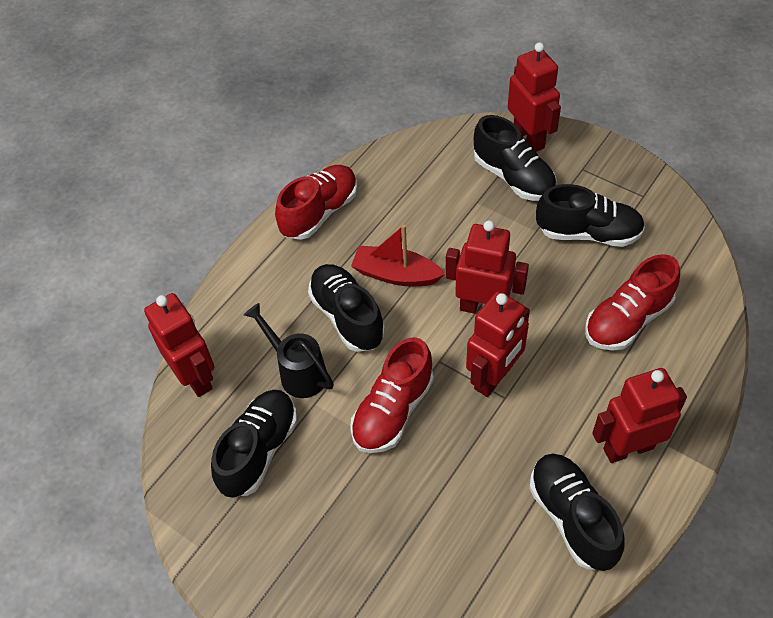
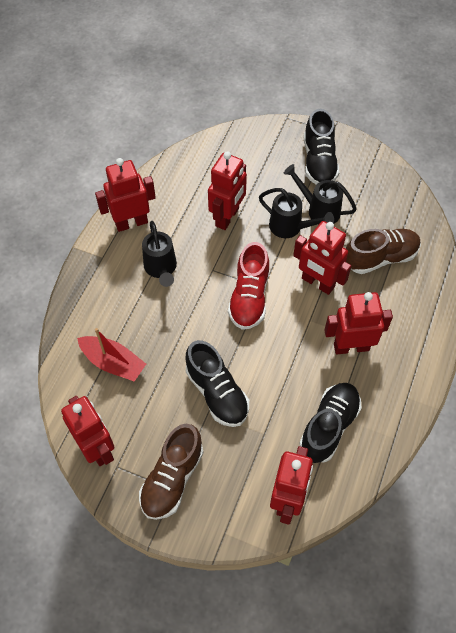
black shoe: 5 -> 3
black watering can: 1 -> 3
brown shoe: 0 -> 2
red robot: 5 -> 6
red shoe: 3 -> 1

